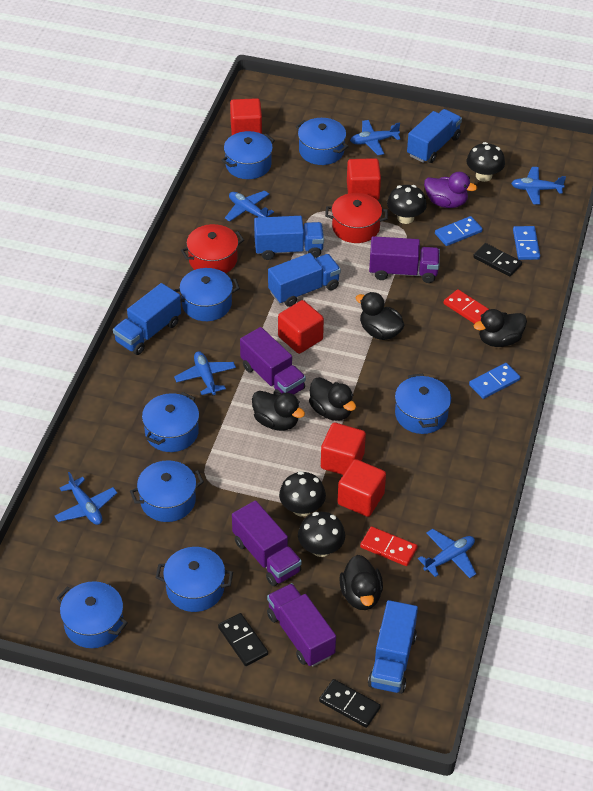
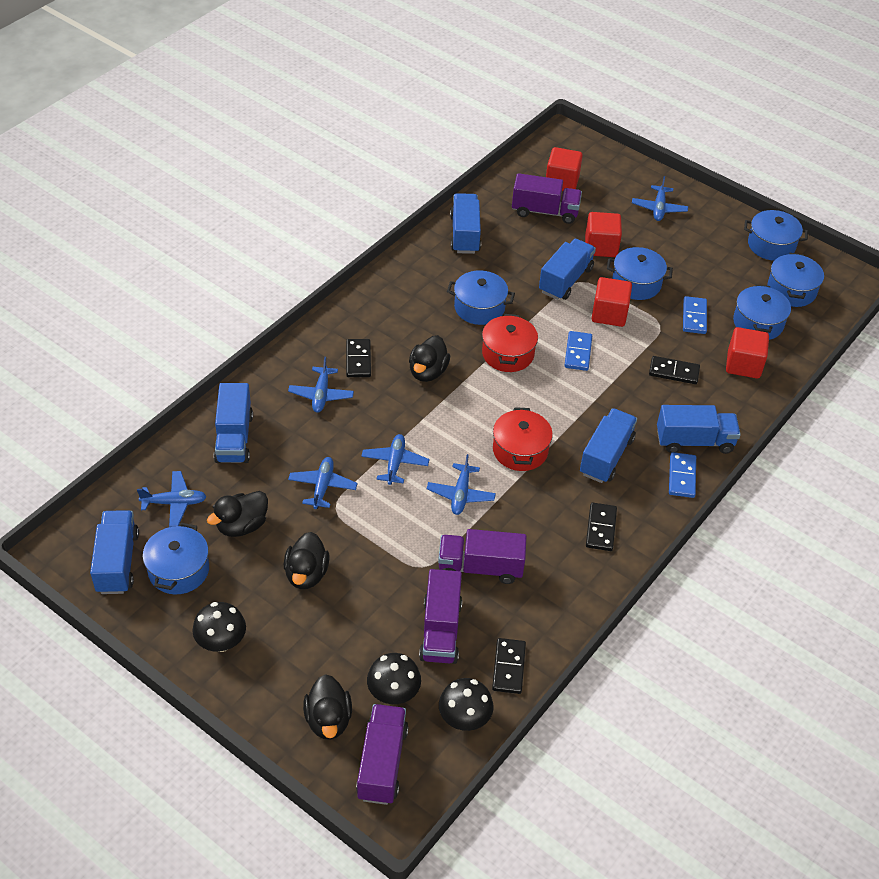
black domino: 3 -> 4
black duck: 5 -> 4
black mushroom: 4 -> 3
blue pot: 8 -> 6
blue truck: 5 -> 6
purple duck: 1 -> 0
red cube: 5 -> 4
red domino: 2 -> 0

